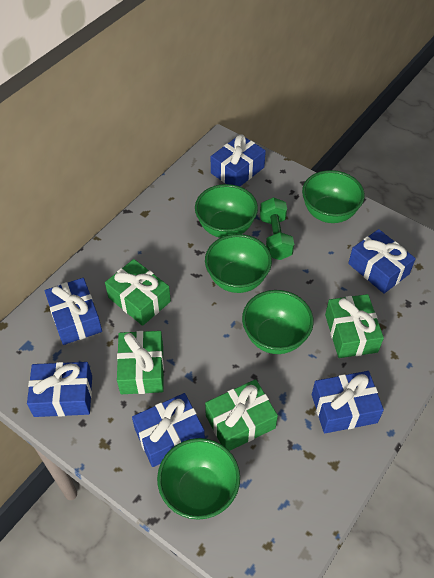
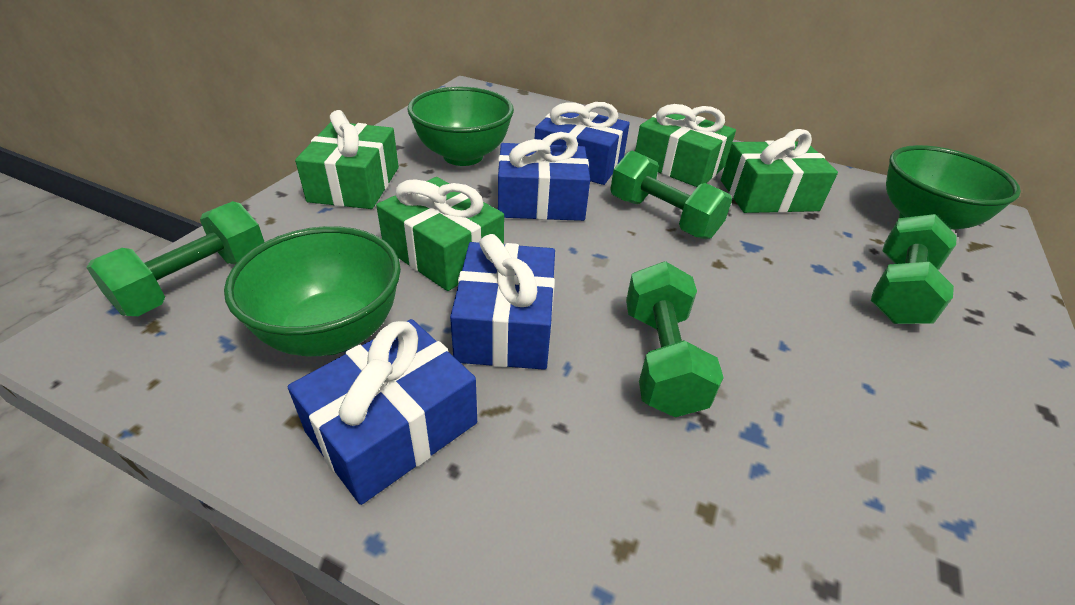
blue gift: 6 -> 4
green bowl: 5 -> 3
green dumbbell: 1 -> 4

